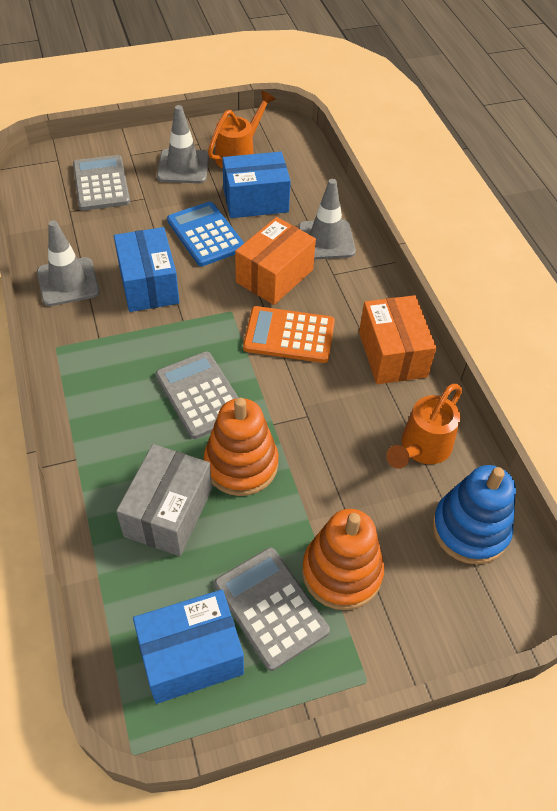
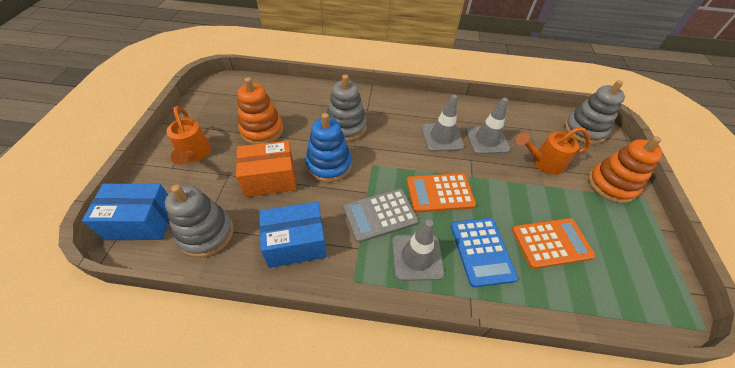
blue box: 3 -> 2
grey box: 1 -> 0
grey calculator: 3 -> 1
grey stacking toy: 0 -> 3
orange box: 2 -> 1
orange calculator: 1 -> 2

